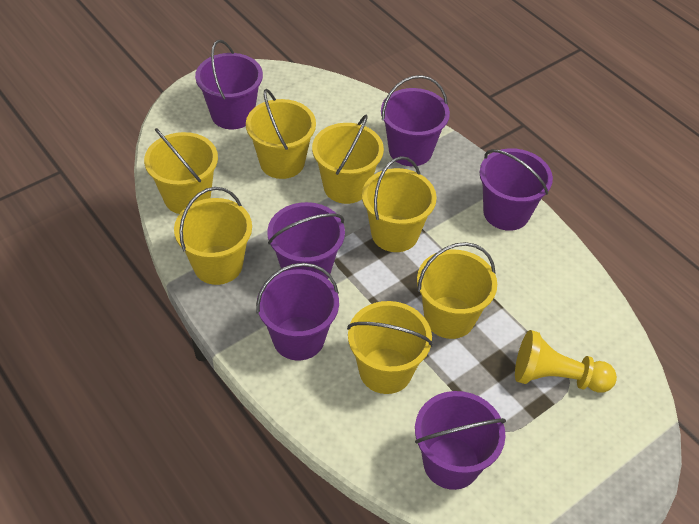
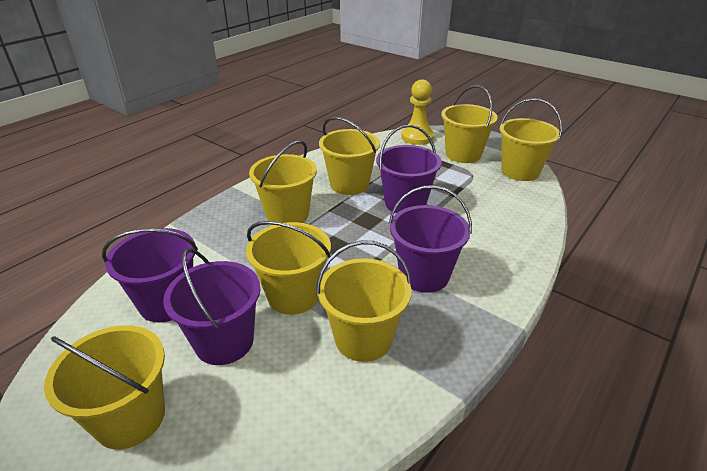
purple bucket: 6 -> 4

